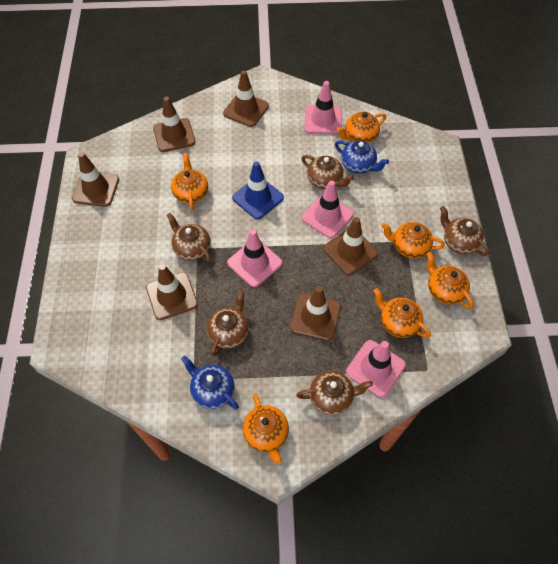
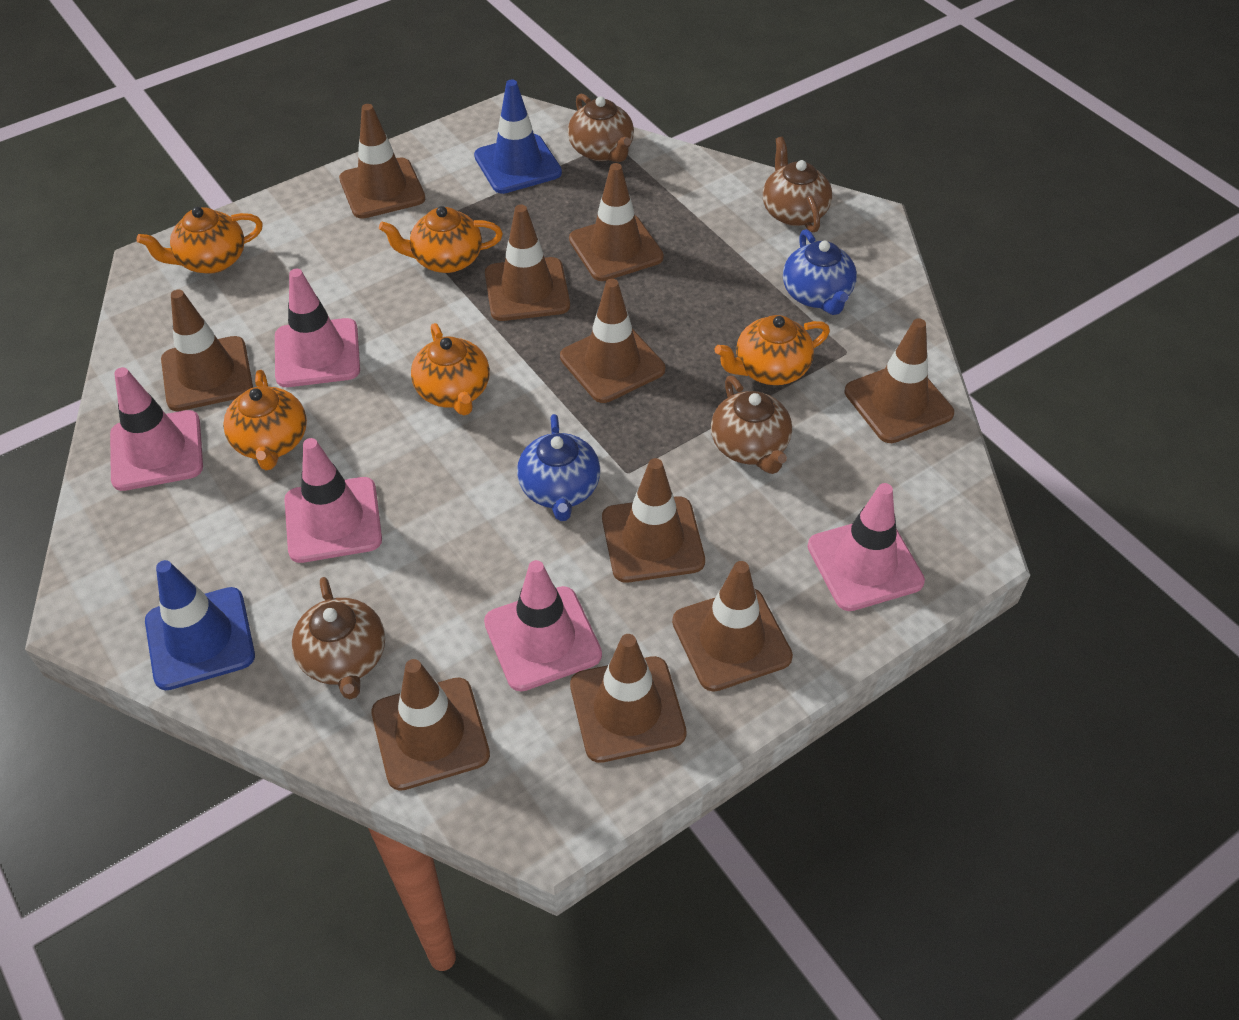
blue traffic cone: 1 -> 2
brown teapot: 5 -> 4
brown traffic cone: 6 -> 10
orange teapot: 6 -> 5
pink traffic cone: 4 -> 5

